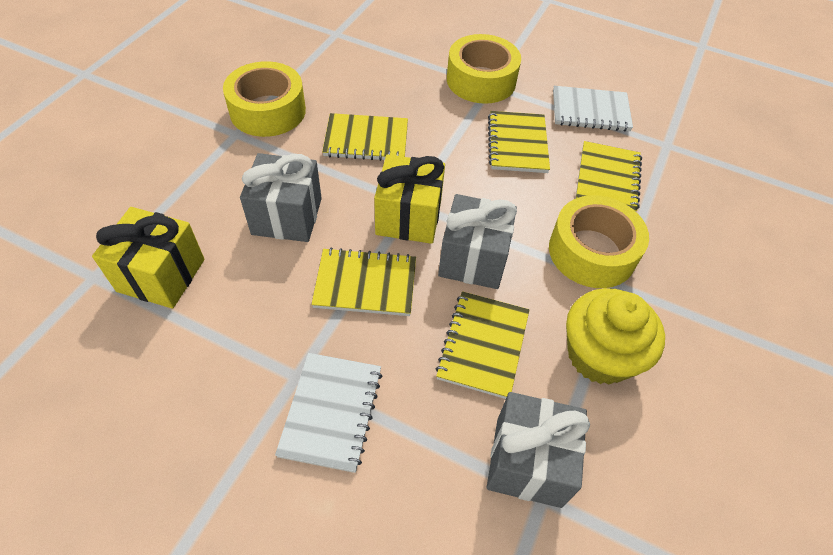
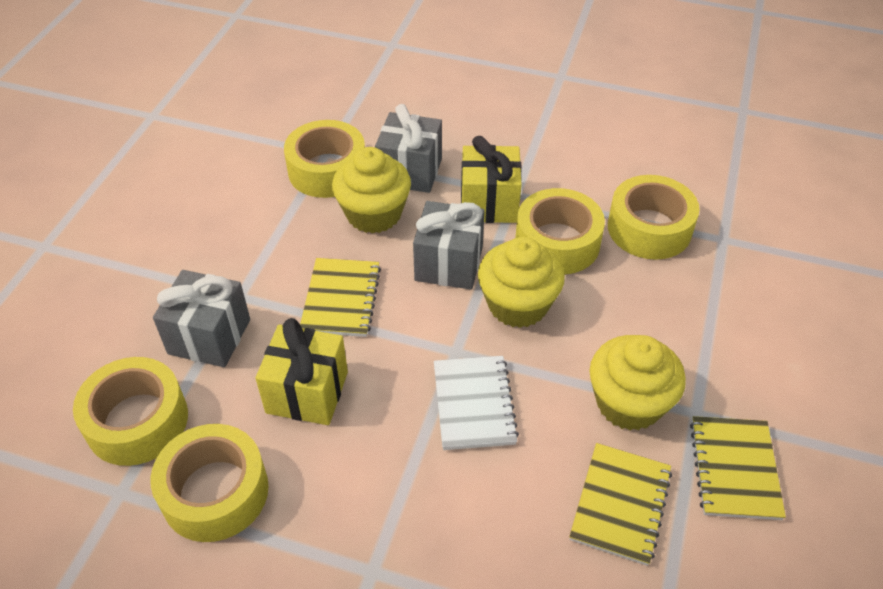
white notebook: 2 -> 1
yellow cupcake: 1 -> 3
yellow notebook: 5 -> 3
yellow tape: 3 -> 5

